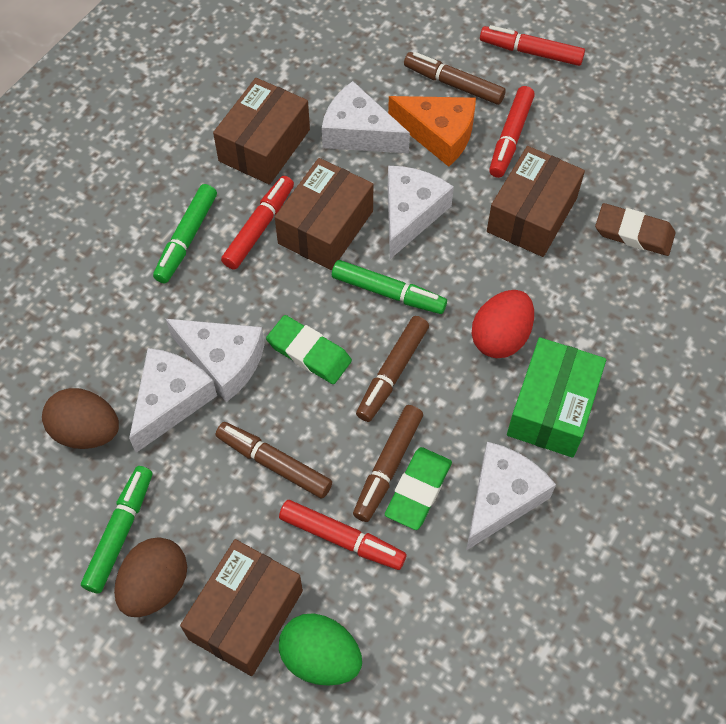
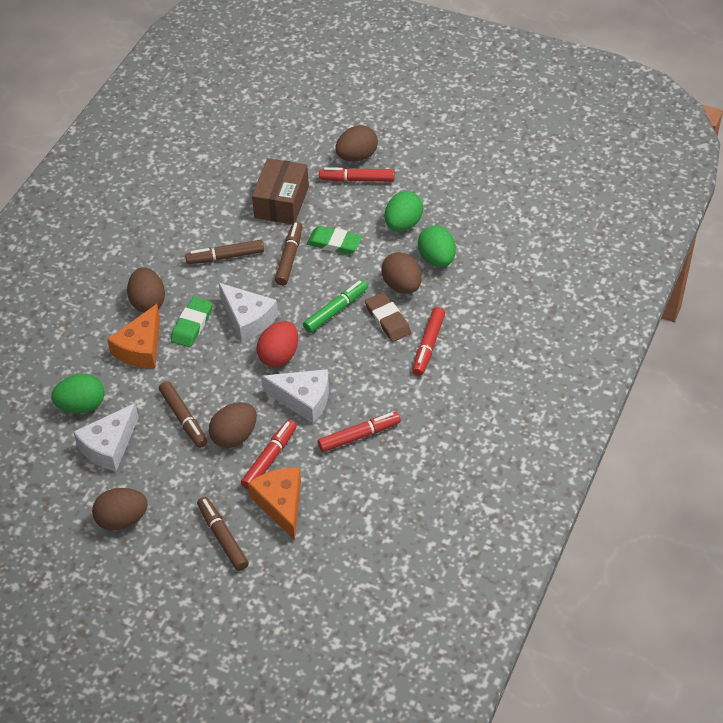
brown box: 4 -> 1
brown egg: 2 -> 5
green box: 1 -> 0
green egg: 1 -> 3
green marker: 3 -> 1
orange cheese: 1 -> 2
white cheese: 5 -> 3

